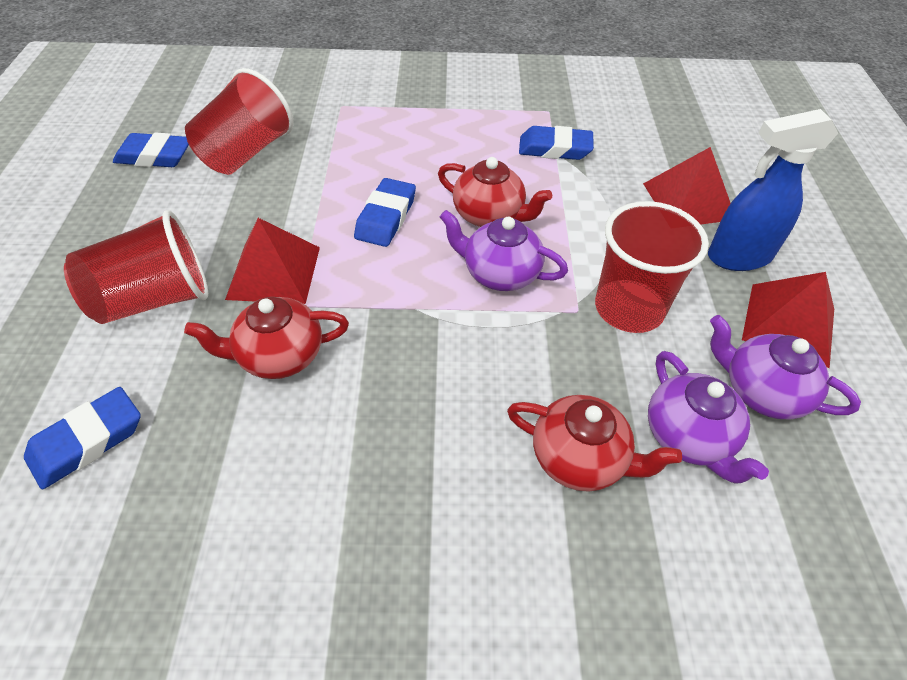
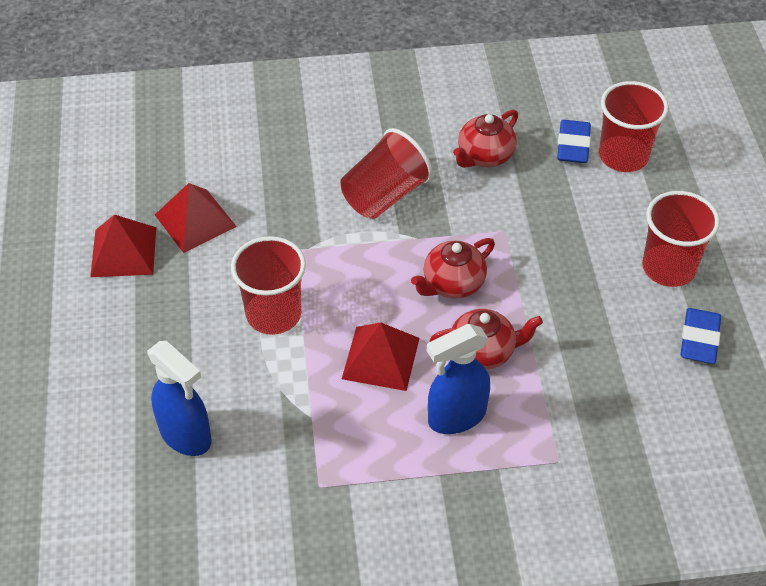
blue eraser: 4 -> 2
blue spray bottle: 1 -> 2
purple teapot: 3 -> 0
red cup: 3 -> 4

